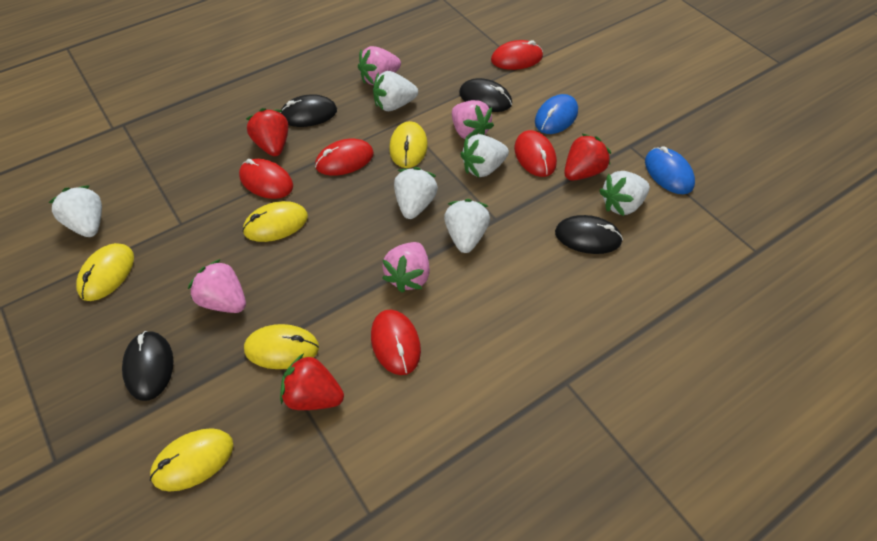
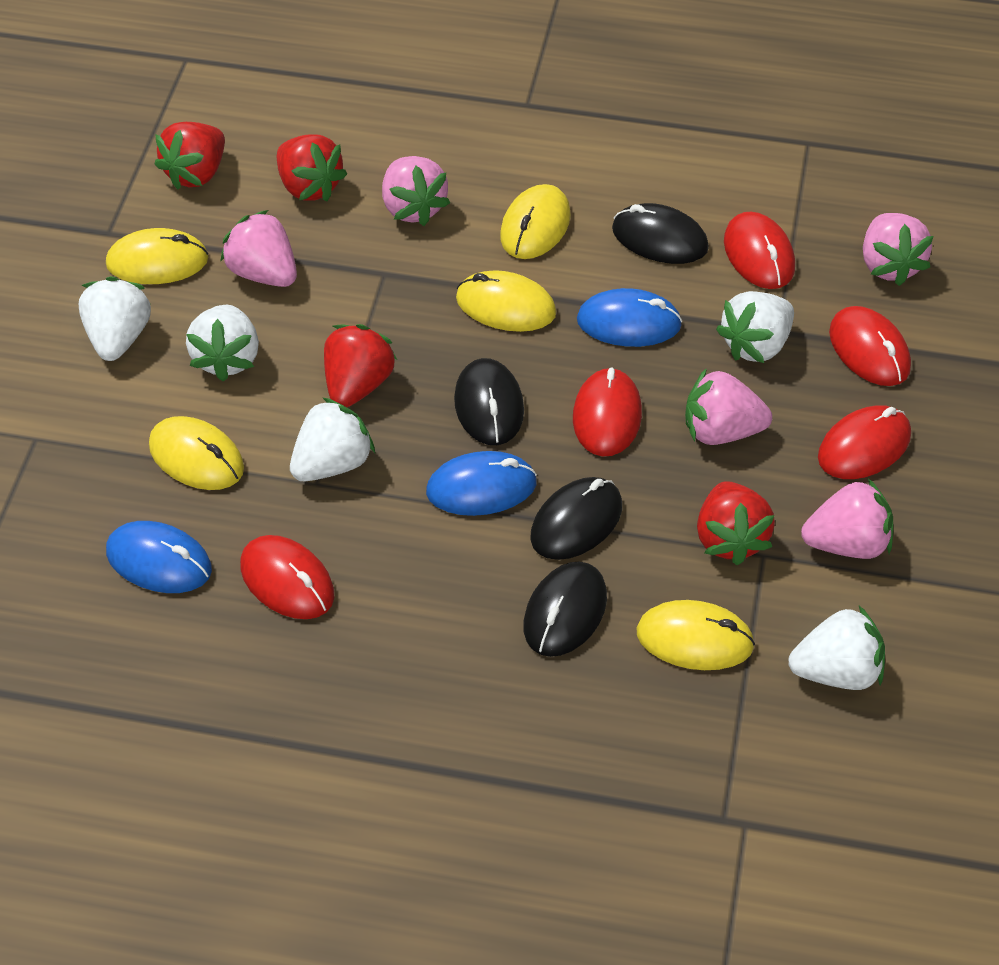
blue mouse: 2 -> 3
pink strawberry: 4 -> 5
red strawberry: 3 -> 4
white strawberry: 6 -> 5

